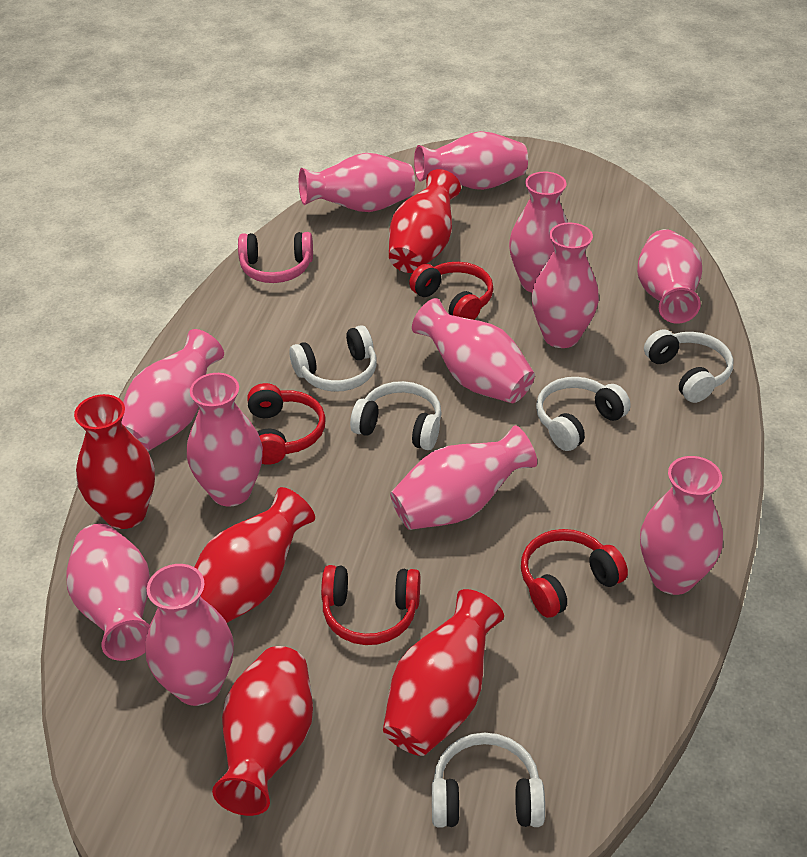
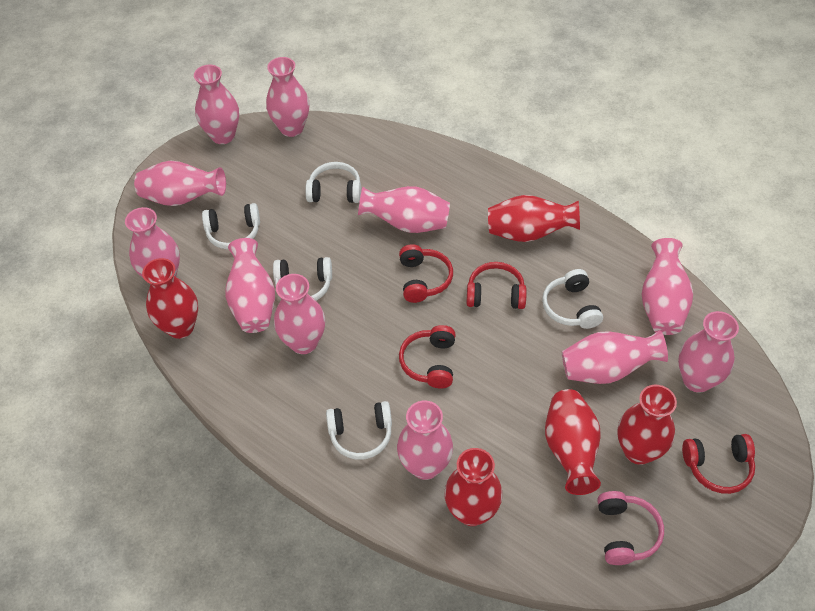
pink vase: 12 -> 11

